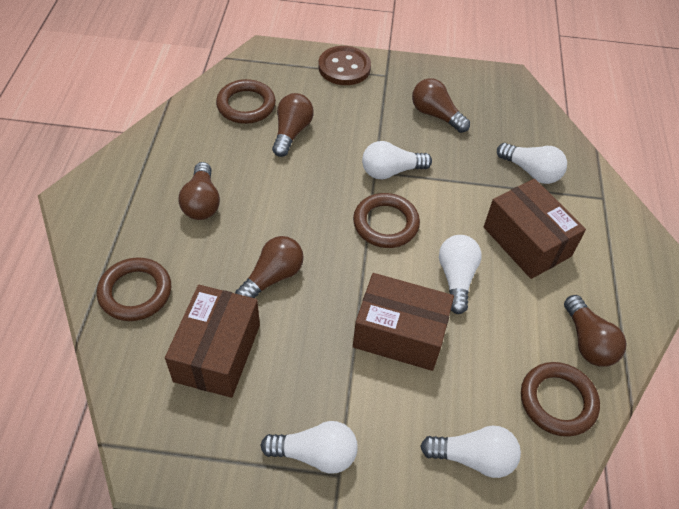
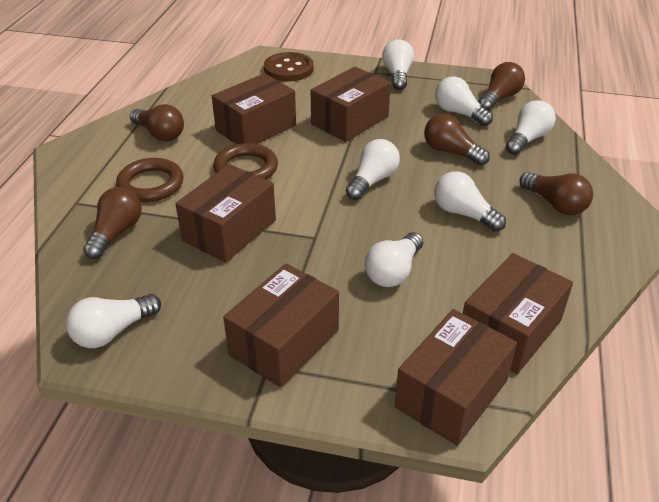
brown box: 3 -> 6
brown ring: 4 -> 2
white light bulb: 5 -> 7

